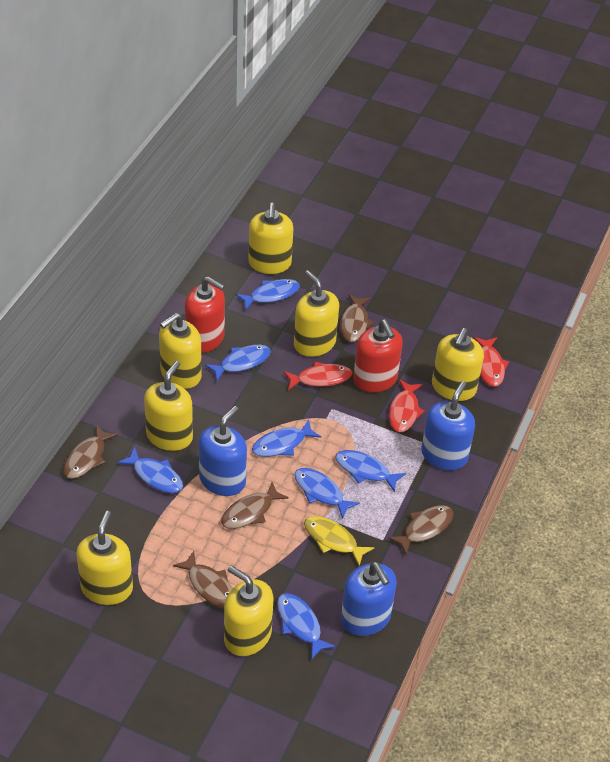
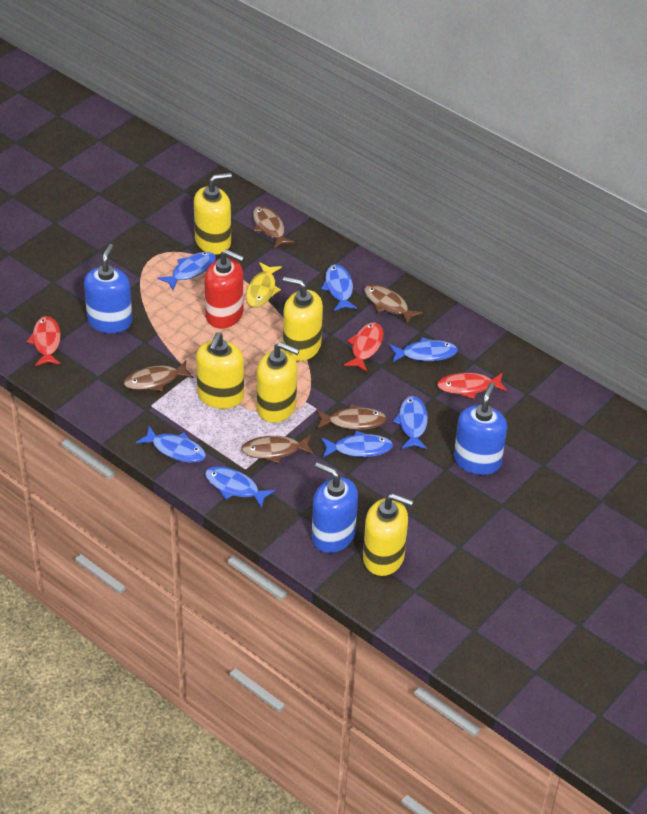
red soap dispenser: 2 -> 1
yellow soap dispenser: 7 -> 5

